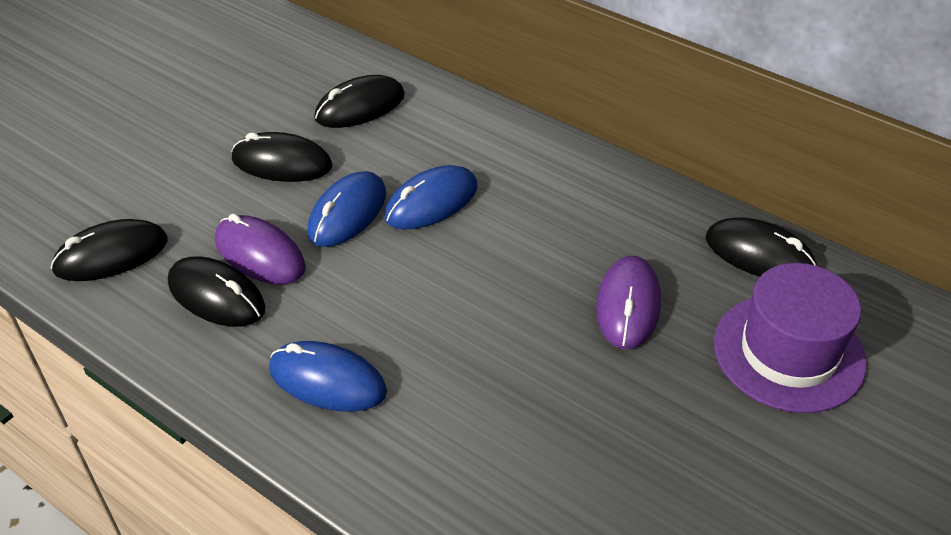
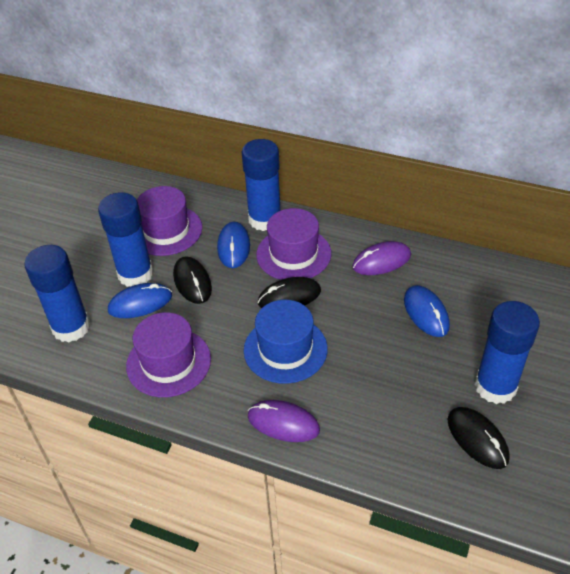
black mouse: 5 -> 3
blue glue stick: 0 -> 4
blue hat: 0 -> 1
purple hat: 1 -> 3

